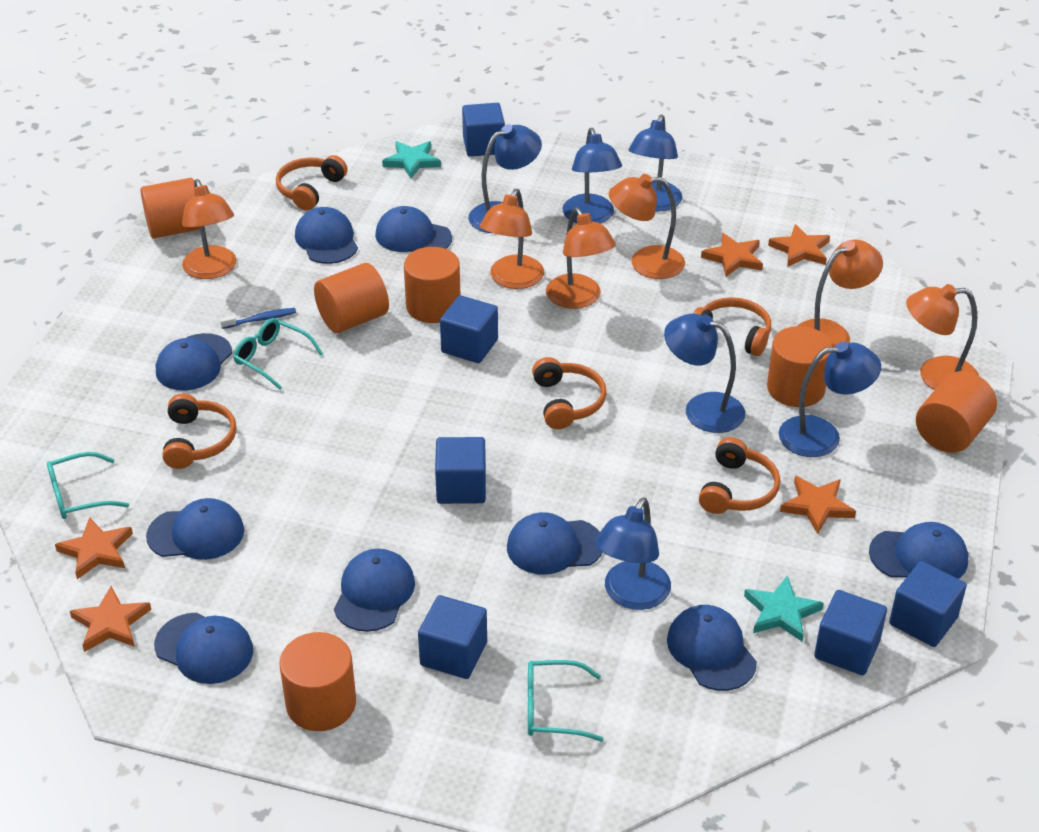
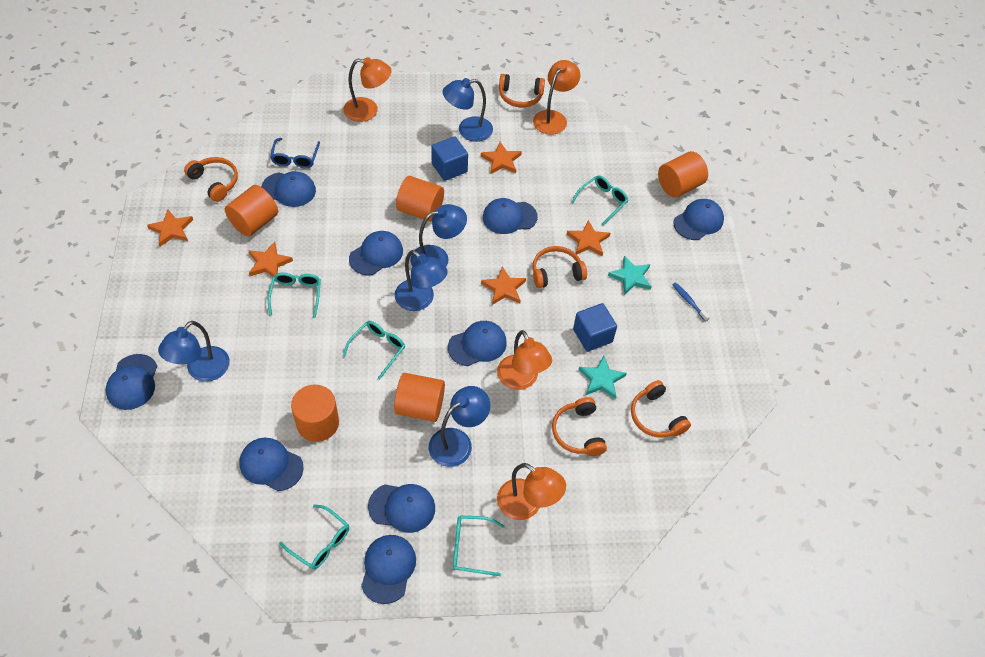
blue cube: 6 -> 2
blue glasses: 0 -> 1
blue lamp: 6 -> 5
orange cylinder: 6 -> 5
orange lamp: 6 -> 4
turquoise glasses: 3 -> 5

